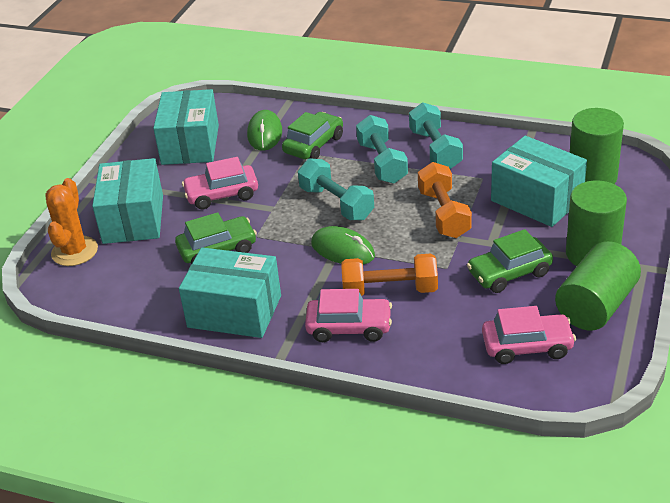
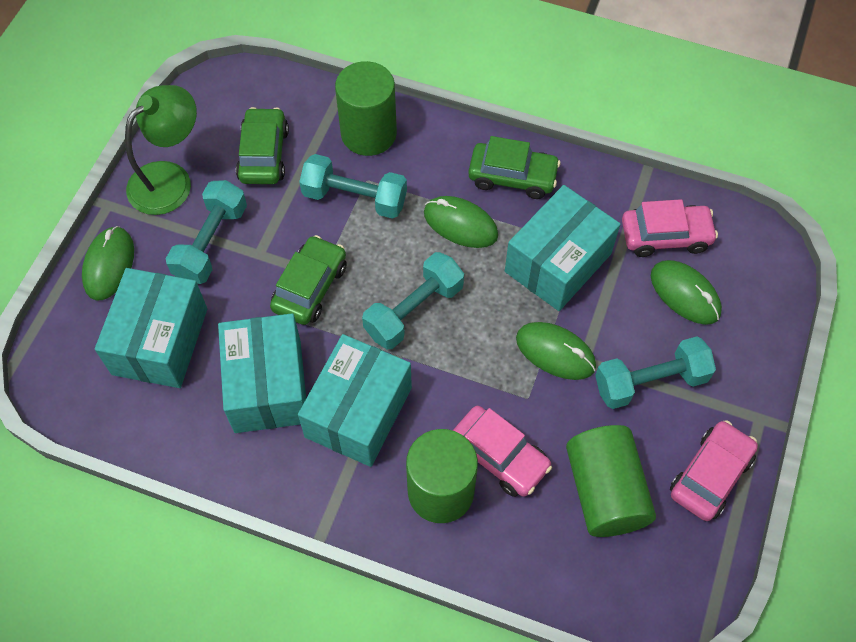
green lamp: 0 -> 1
green mouse: 2 -> 4
orange cactus: 1 -> 0
orange dumbbell: 2 -> 0
turquoise dumbbell: 3 -> 4

